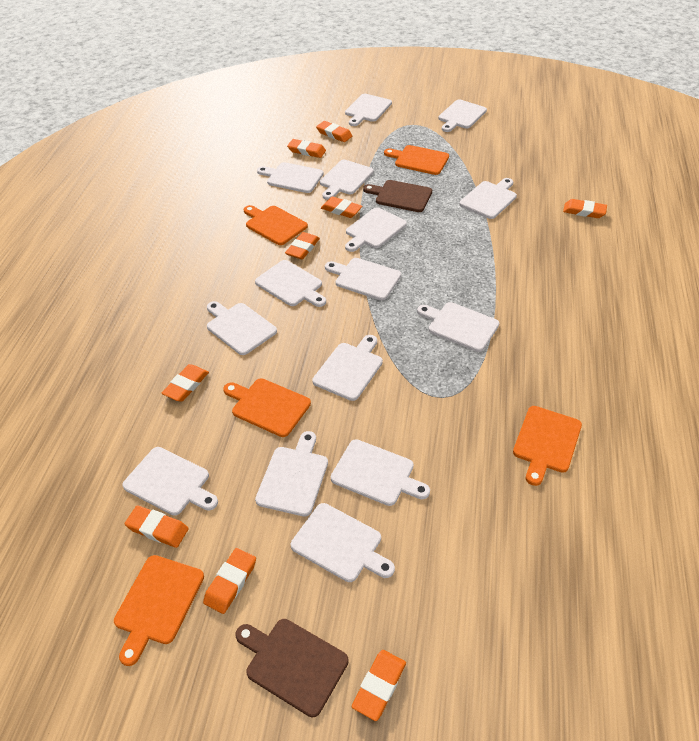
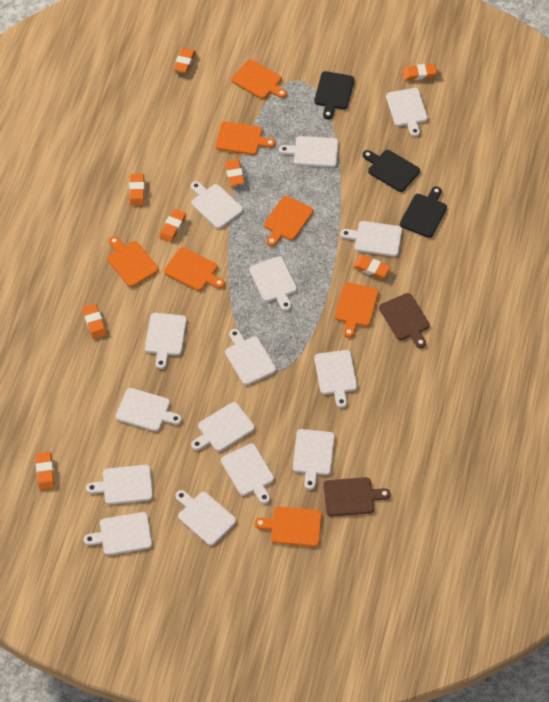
black cutting board: 0 -> 3
orange cutting board: 5 -> 7
orange eraser: 9 -> 8

